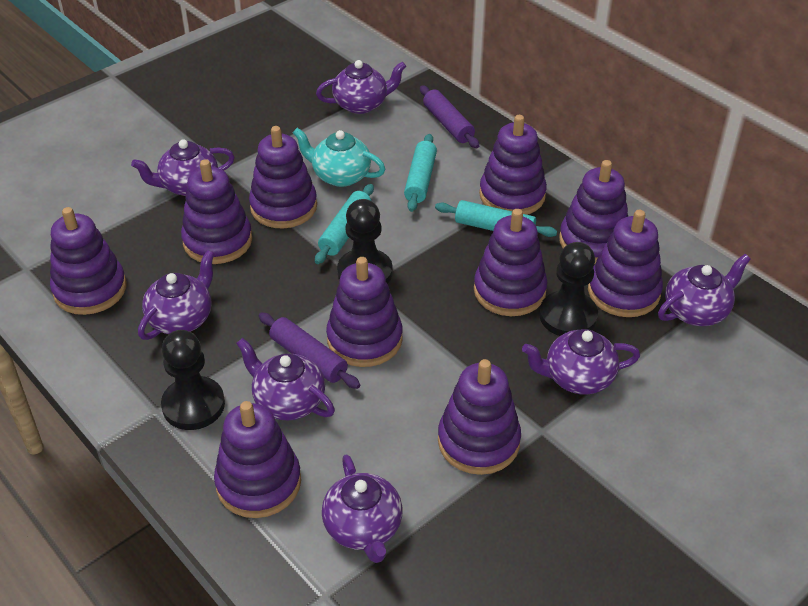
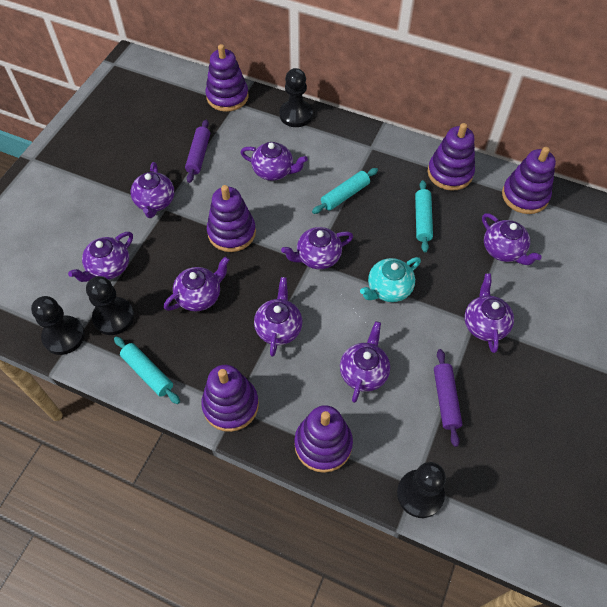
black pawn: 3 -> 4
purple stacking toy: 10 -> 6
purple teapot: 7 -> 9

